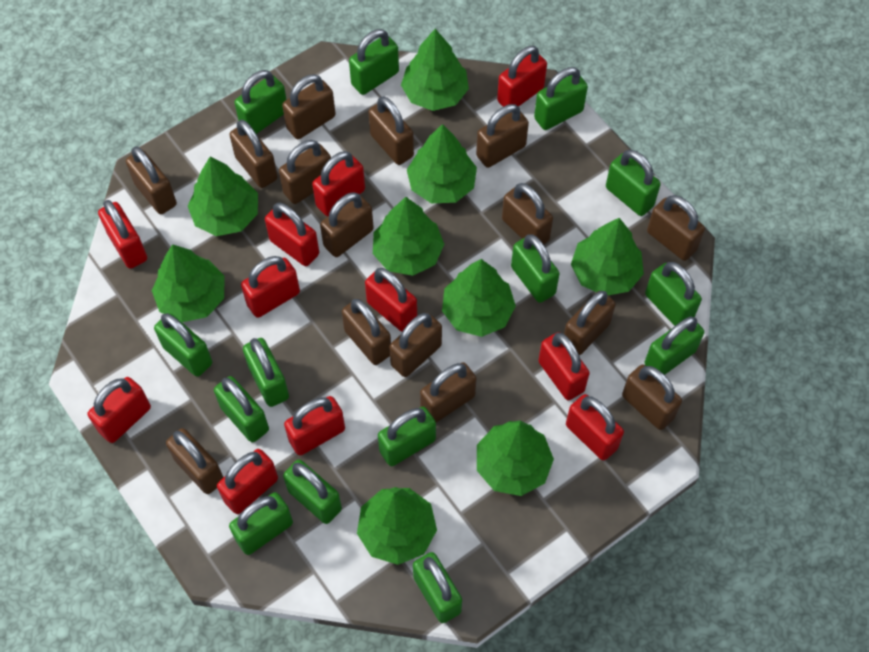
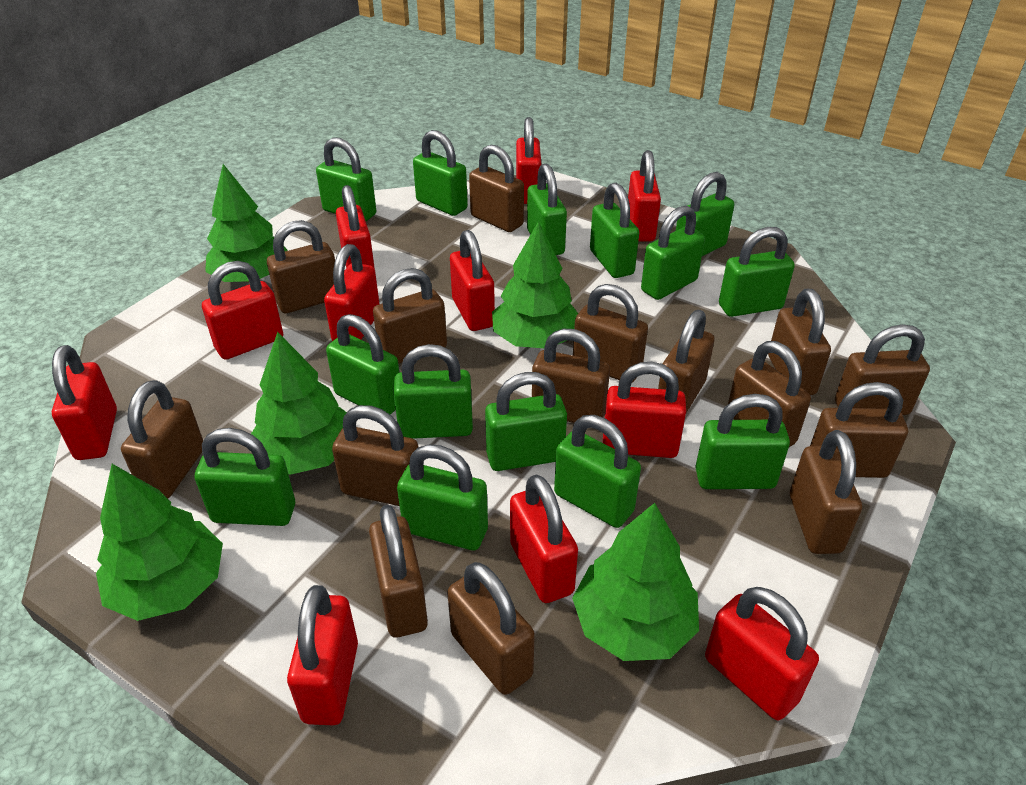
green tree: 9 -> 5

